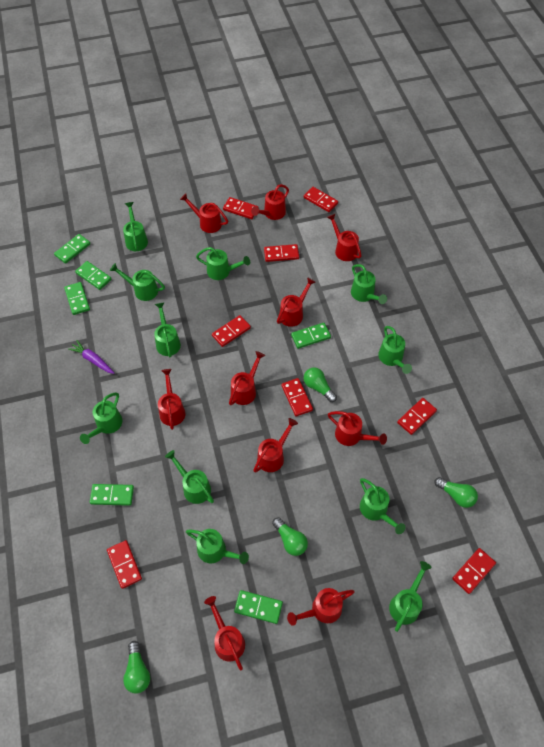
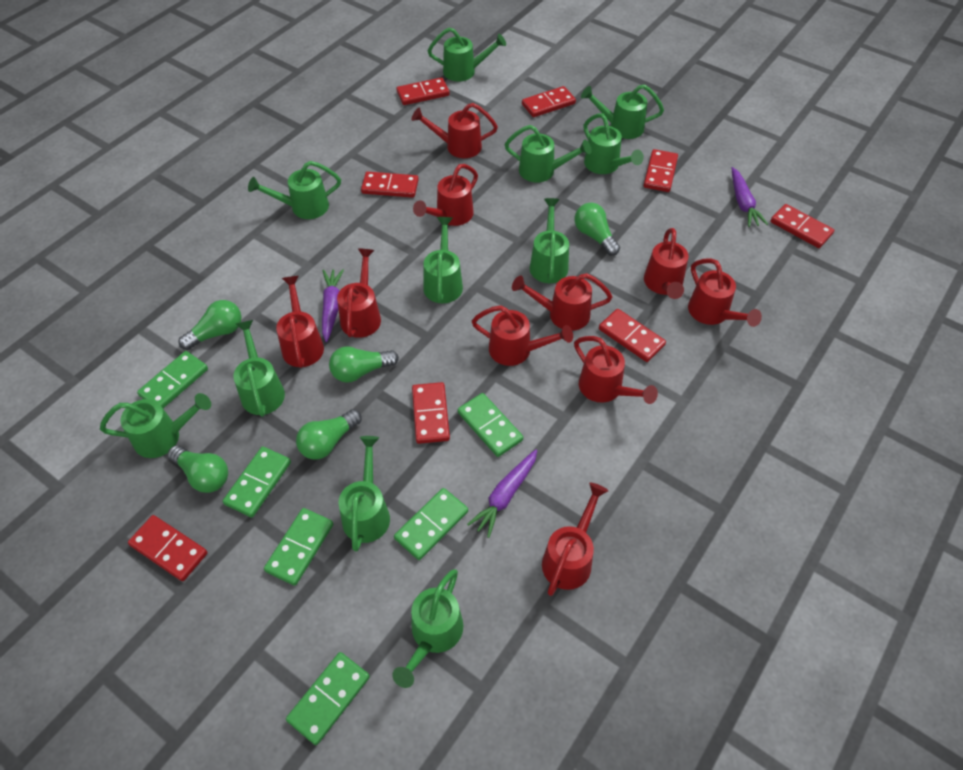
green light bulb: 4 -> 5
purple carrot: 1 -> 3

